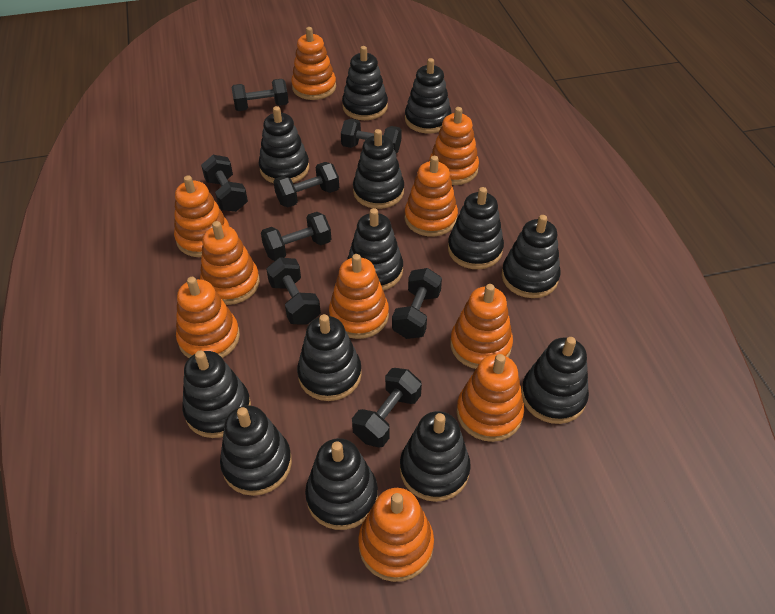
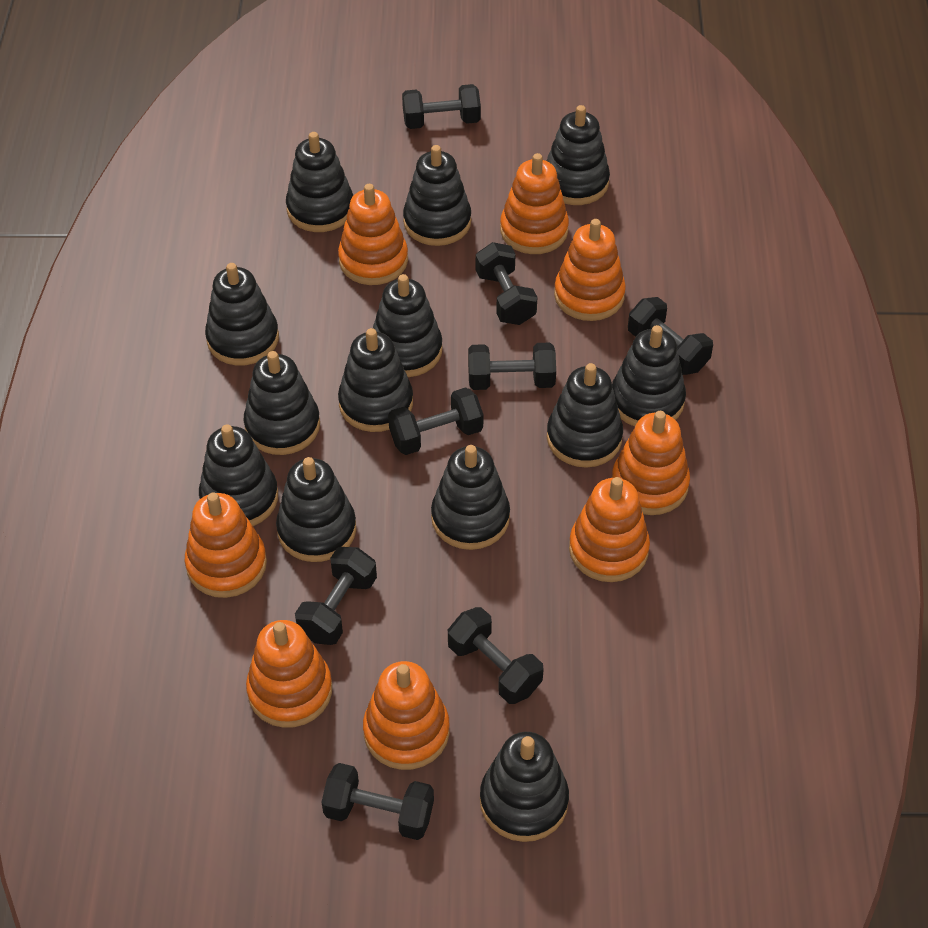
orange stacking toy: 10 -> 8

